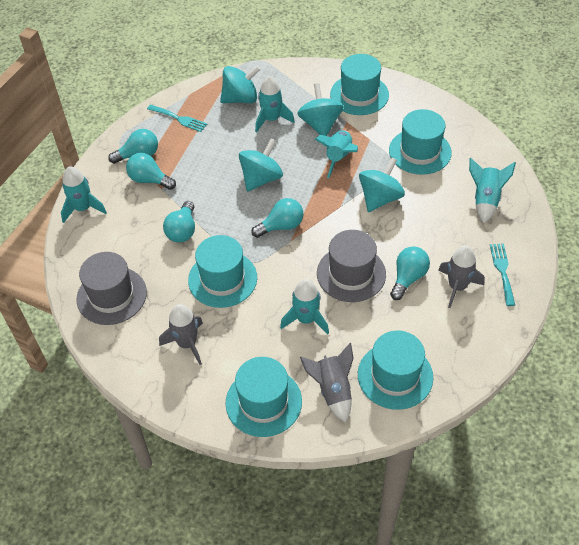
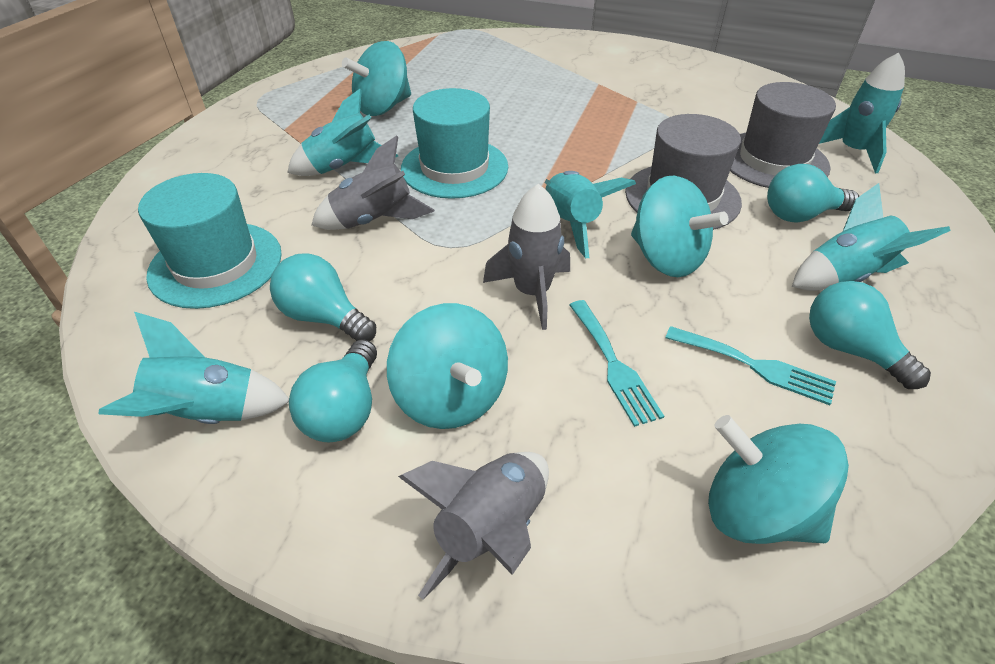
turquoise hat: 5 -> 2
turquoise light bulb: 5 -> 4

